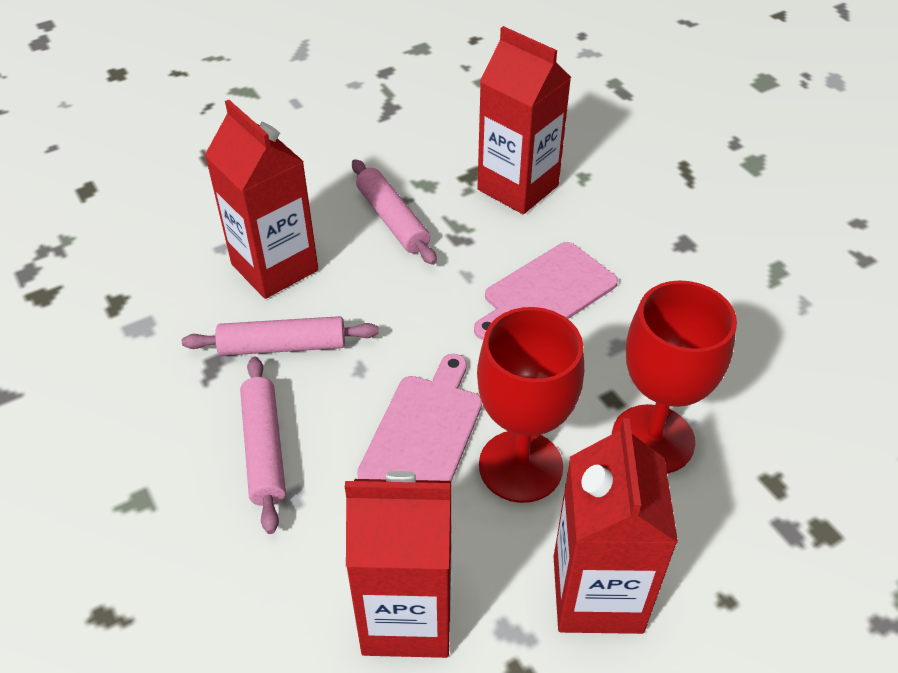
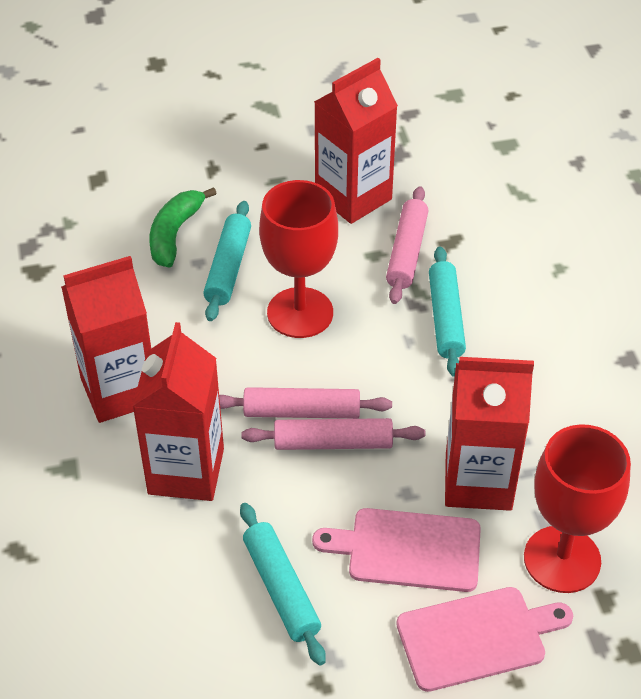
green banana: 0 -> 1
turquoise rolling pin: 0 -> 3

